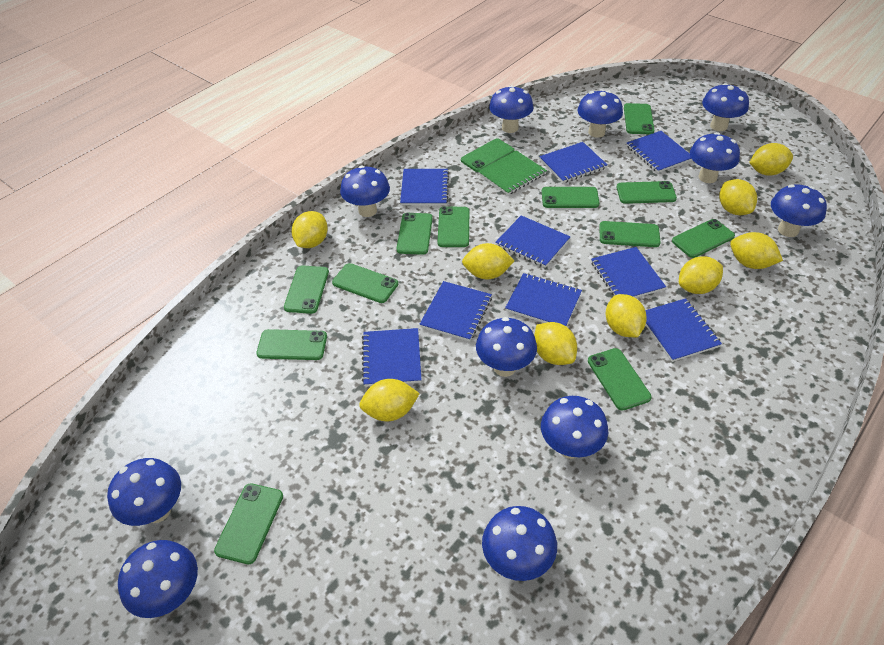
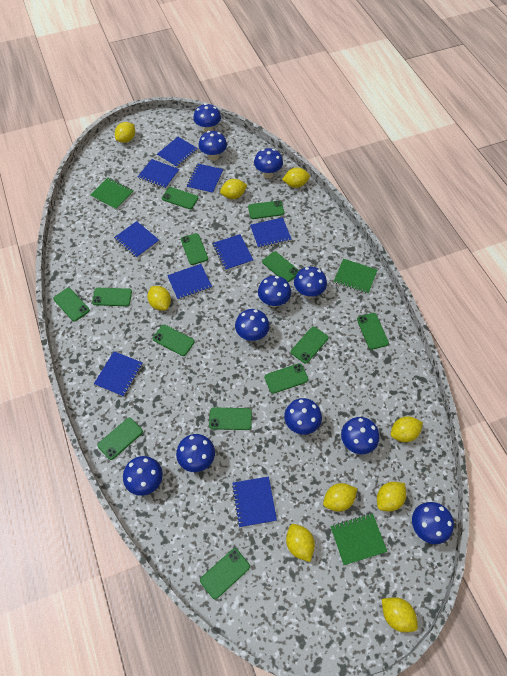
green notebook: 1 -> 3

